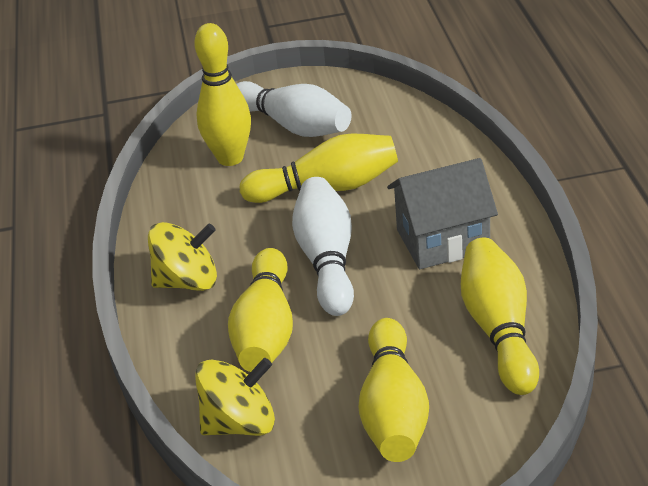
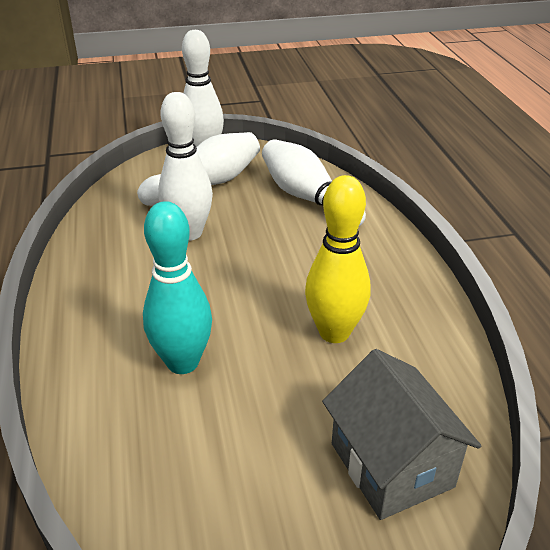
turquoise bowling pin: 0 -> 1
white bowling pin: 2 -> 4
yellow bowling pin: 5 -> 1
yellow spinning top: 2 -> 0

